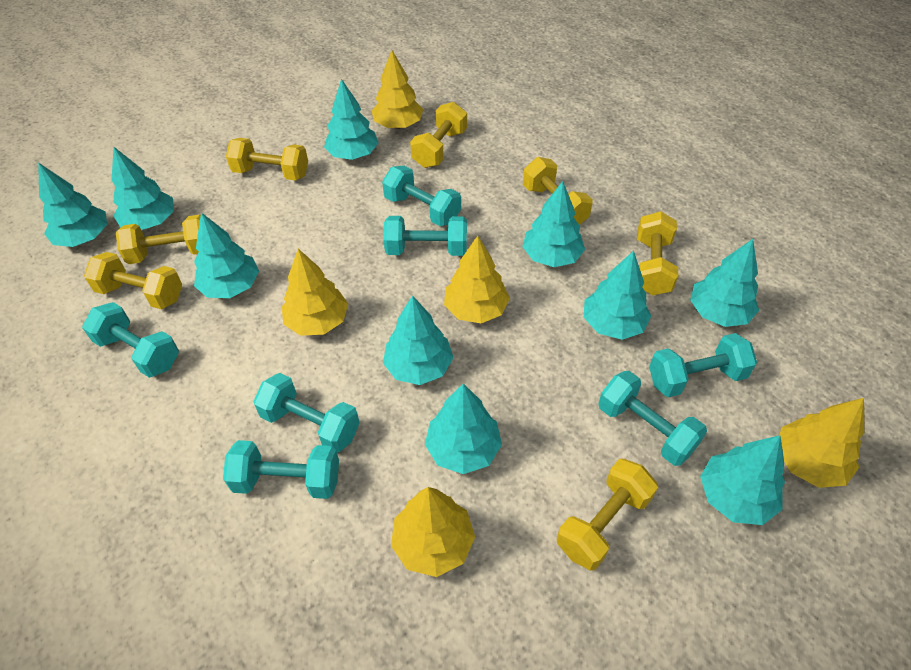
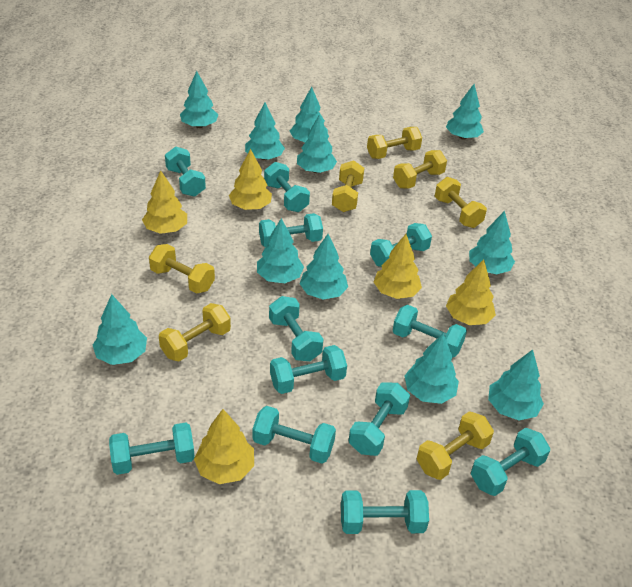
turquoise dumbbell: 7 -> 12
turquoise tree: 10 -> 11

